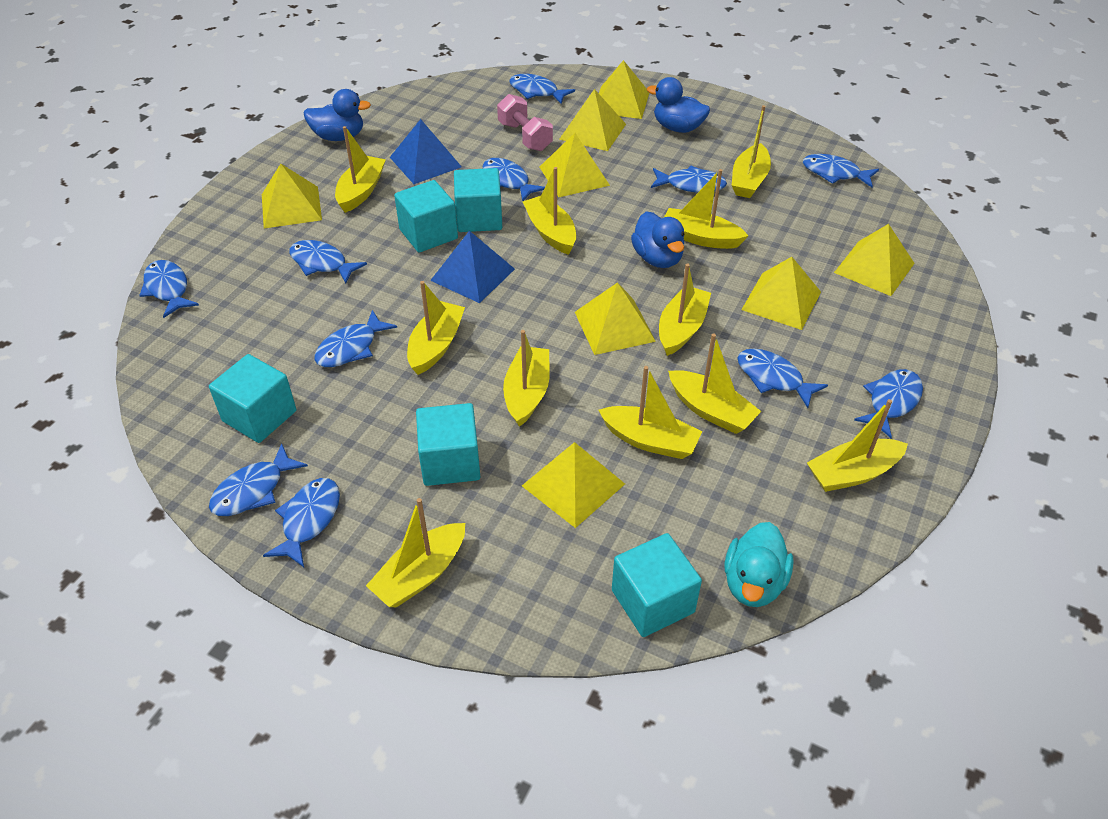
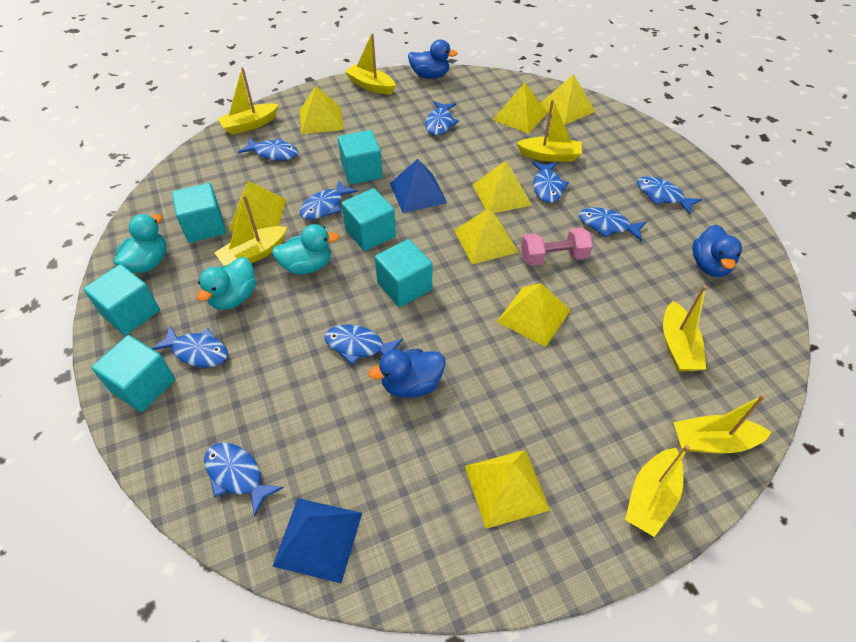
blue fish: 11 -> 9
turquoise cube: 5 -> 6
turquoise duck: 1 -> 3
yellow boat: 11 -> 7

